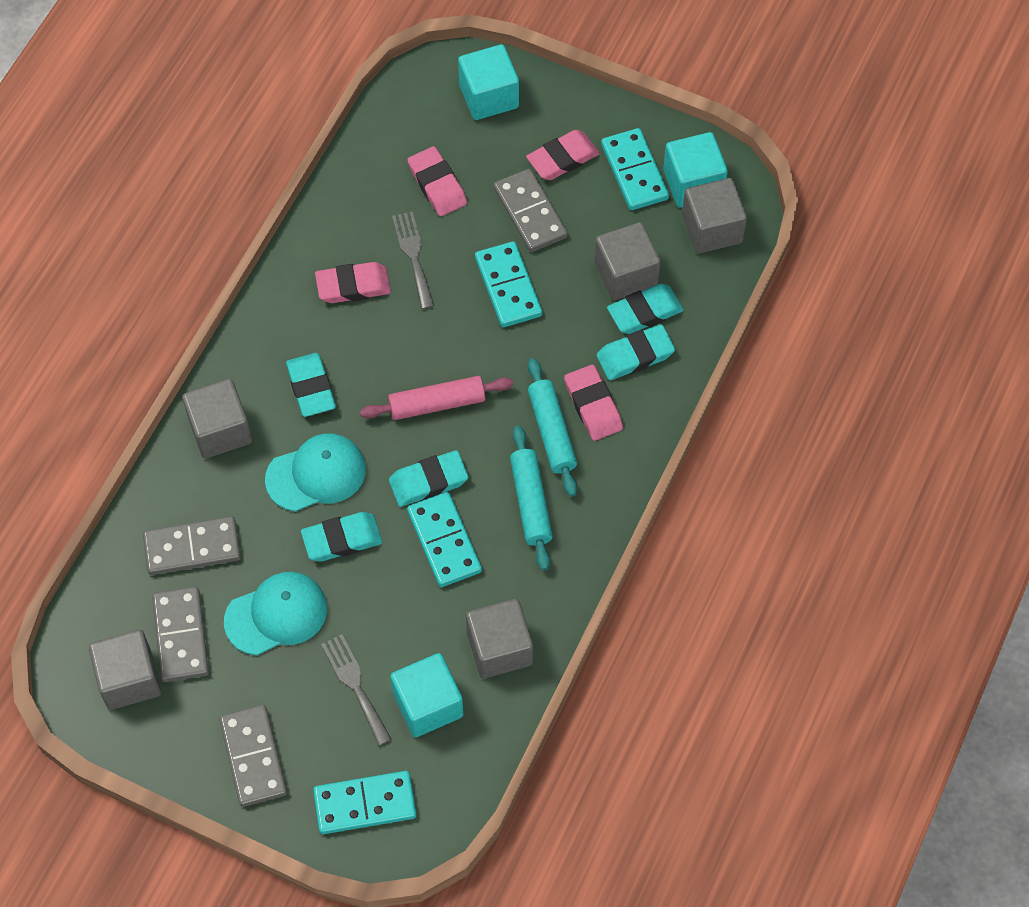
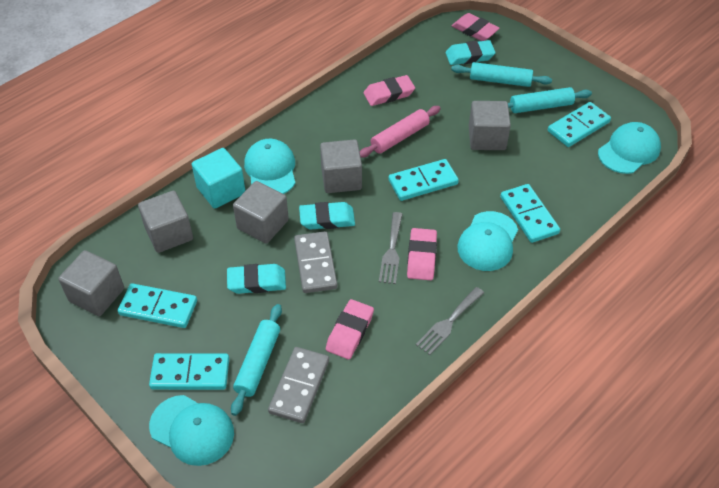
grey domino: 4 -> 2
turquoise cap: 2 -> 4
turquoise cube: 3 -> 1
turquoise domino: 4 -> 5
turquoise eraser: 5 -> 3
turquoise rolling pin: 2 -> 3

